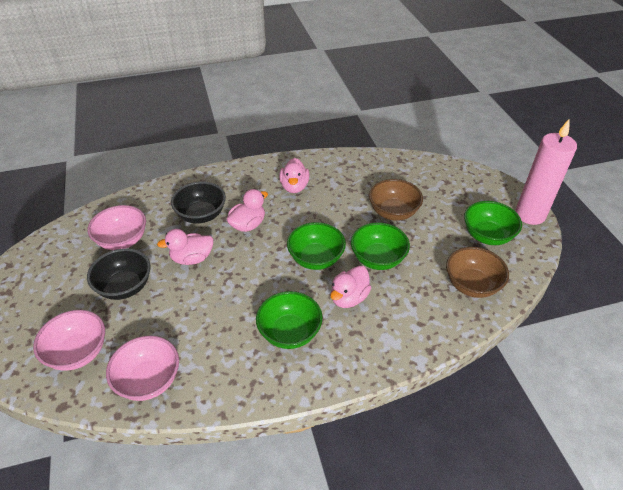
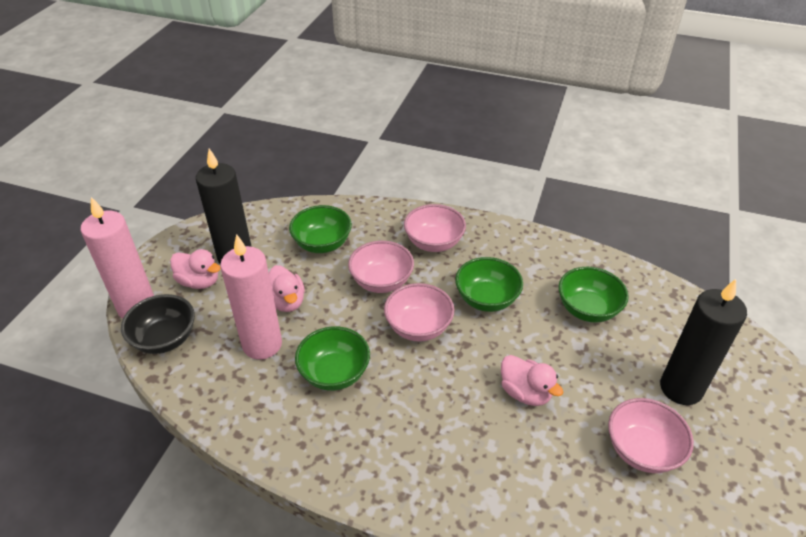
black bowl: 2 -> 1
black candle: 0 -> 2
brown bowl: 2 -> 0
pink bowl: 3 -> 4
pink candle: 1 -> 2
pink duck: 4 -> 3

